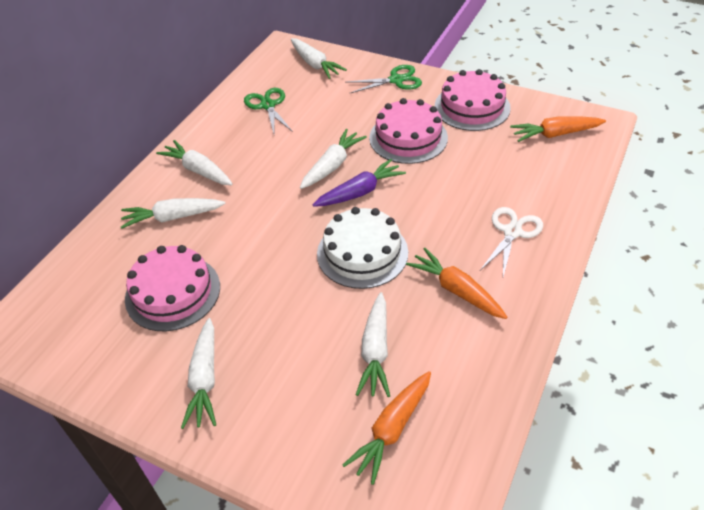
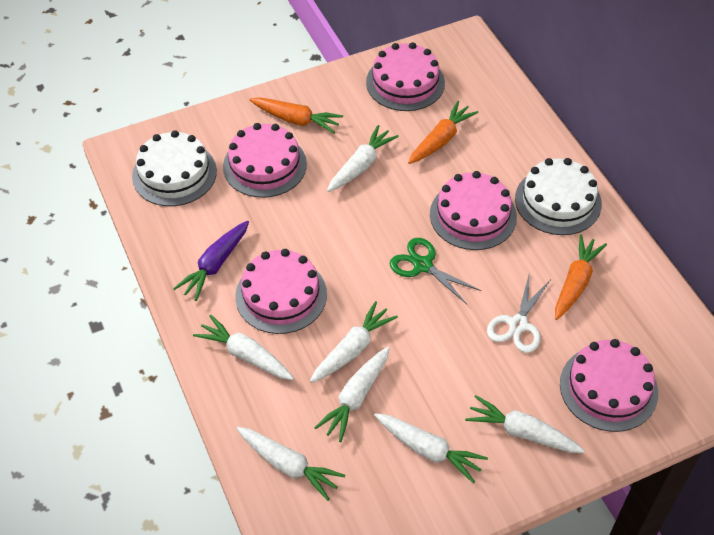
green scissors: 2 -> 1
pink cake: 3 -> 5
white cake: 1 -> 2
white carrot: 6 -> 7

